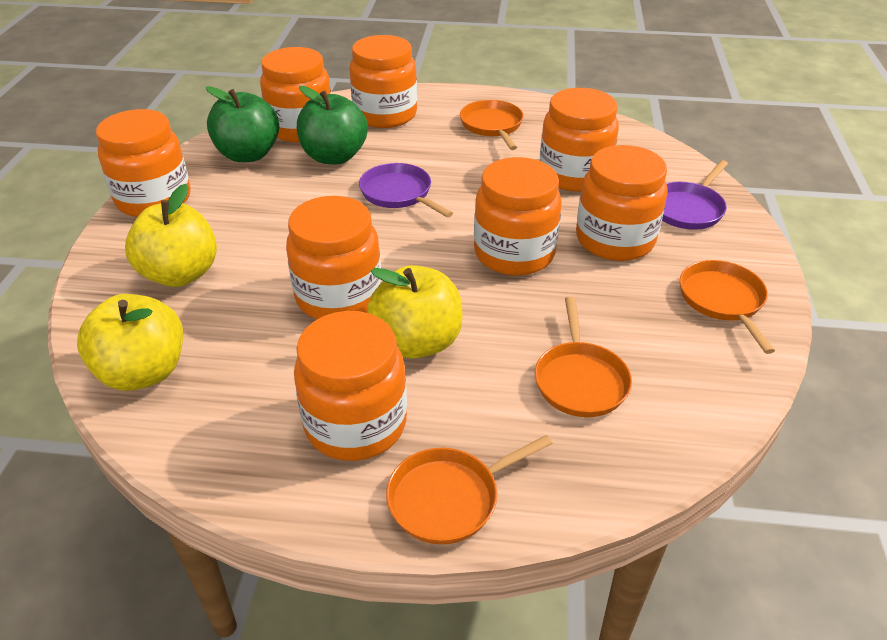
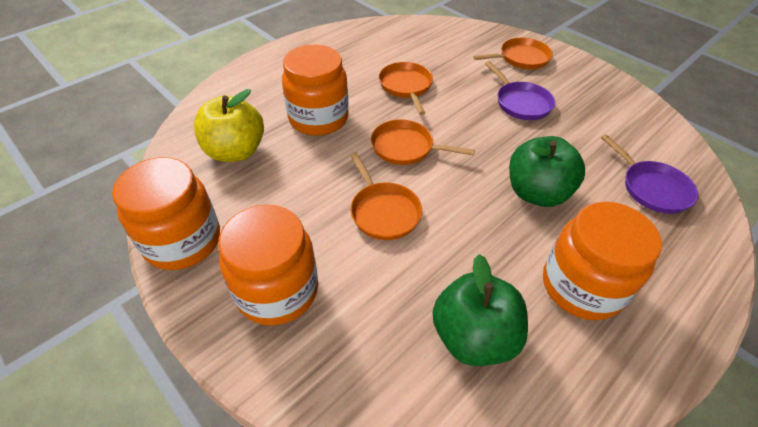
orange jar: 8 -> 4
yellow apple: 3 -> 1

